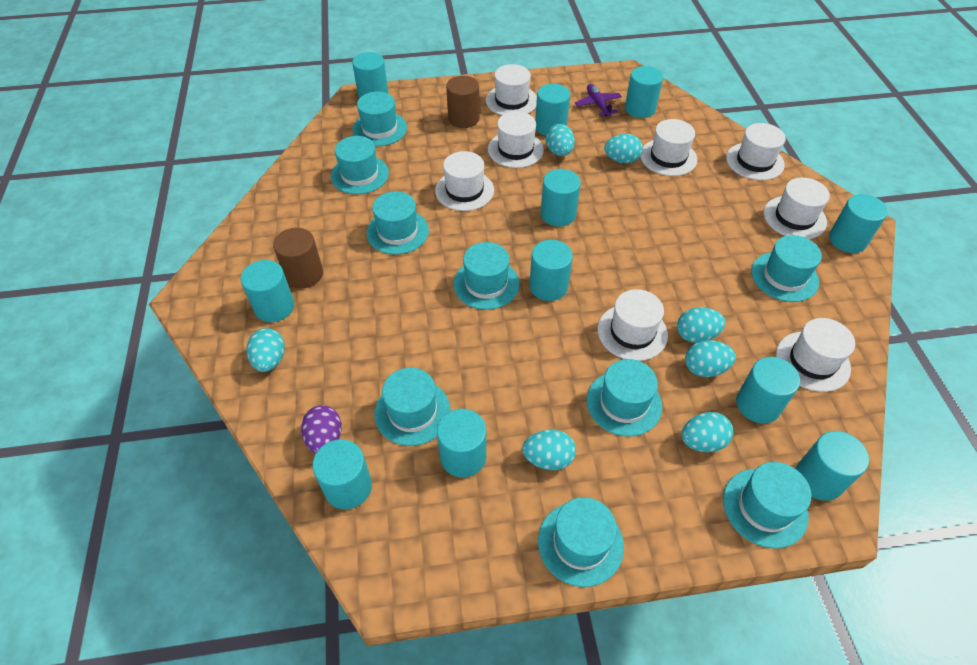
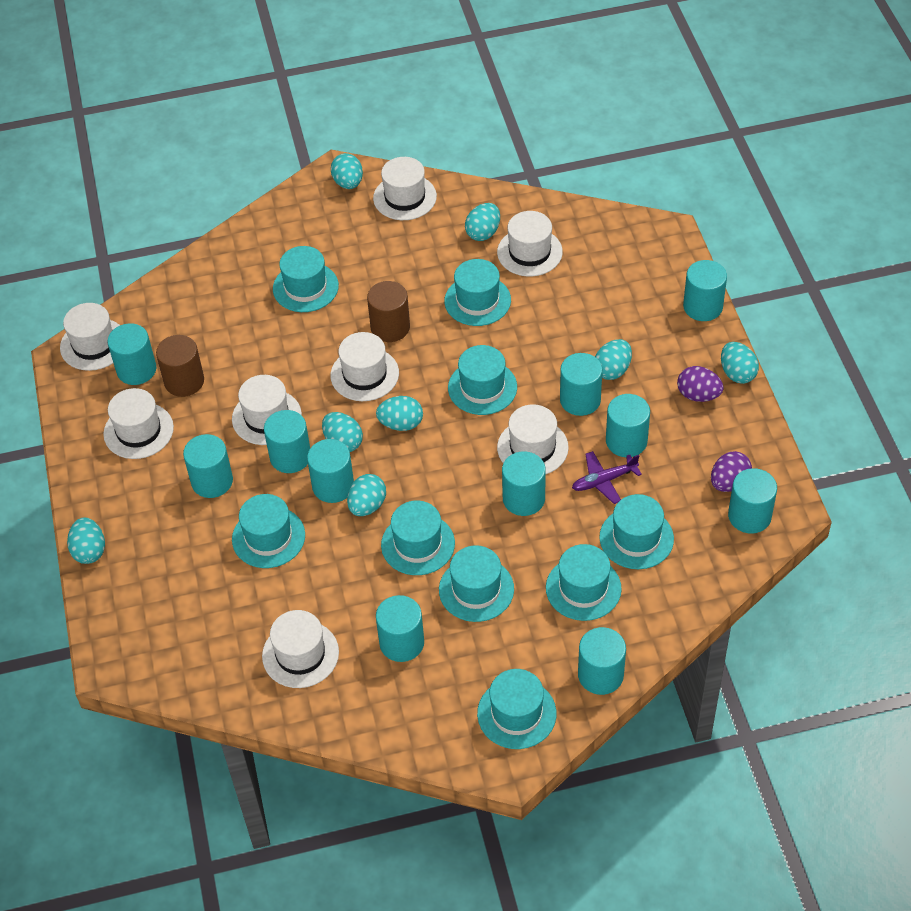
purple egg: 1 -> 2
turquoise egg: 7 -> 8

